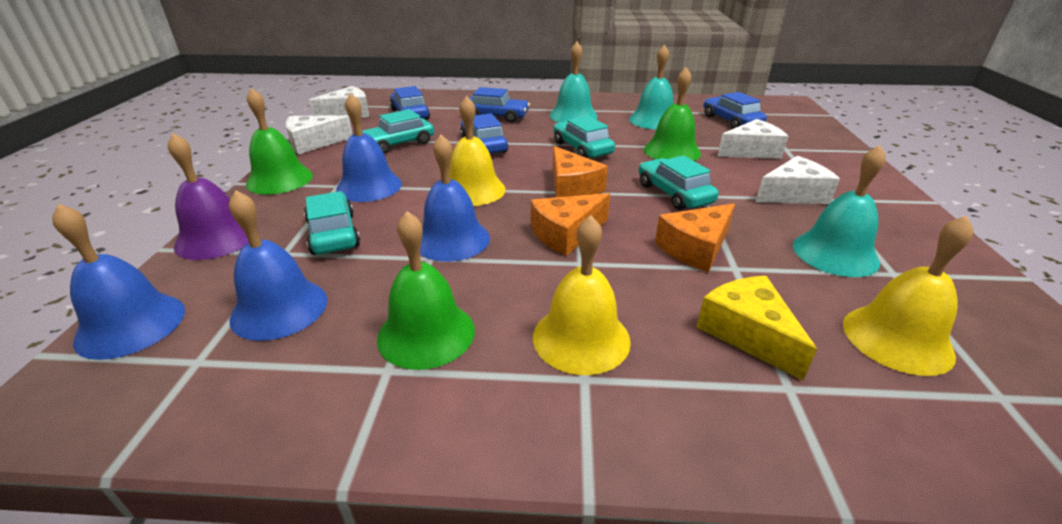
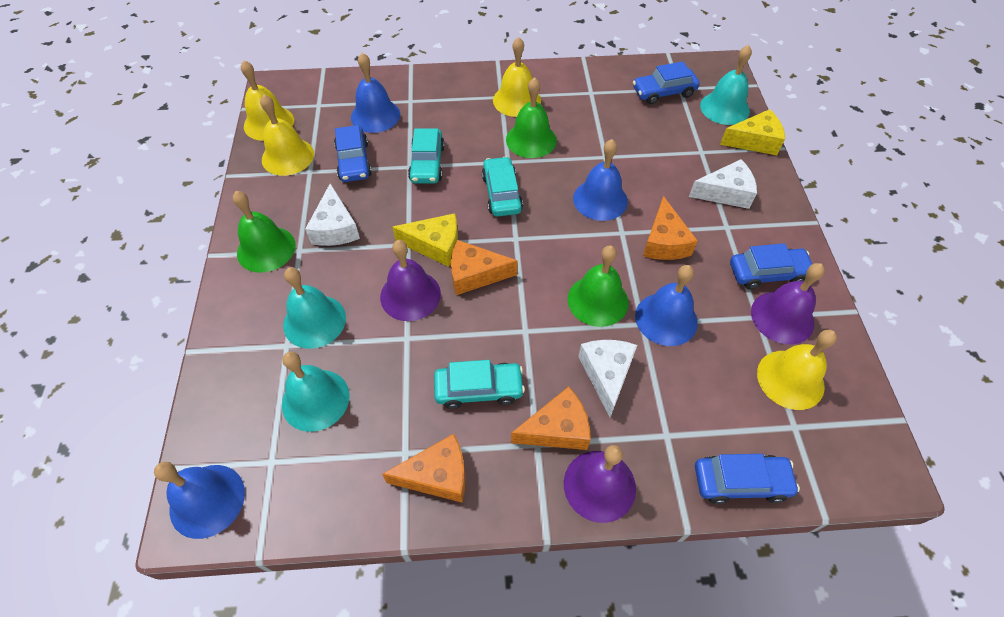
orange cheese: 3 -> 4
purple bell: 1 -> 3
turquoise car: 4 -> 3
white cheese: 4 -> 3
yellow bell: 3 -> 4
yellow cheese: 1 -> 2

